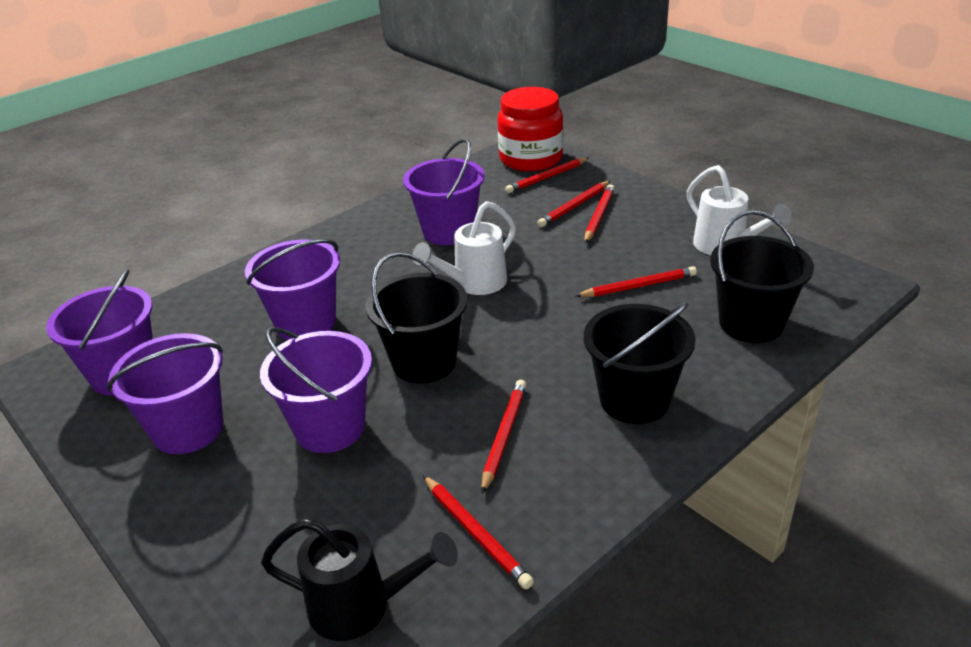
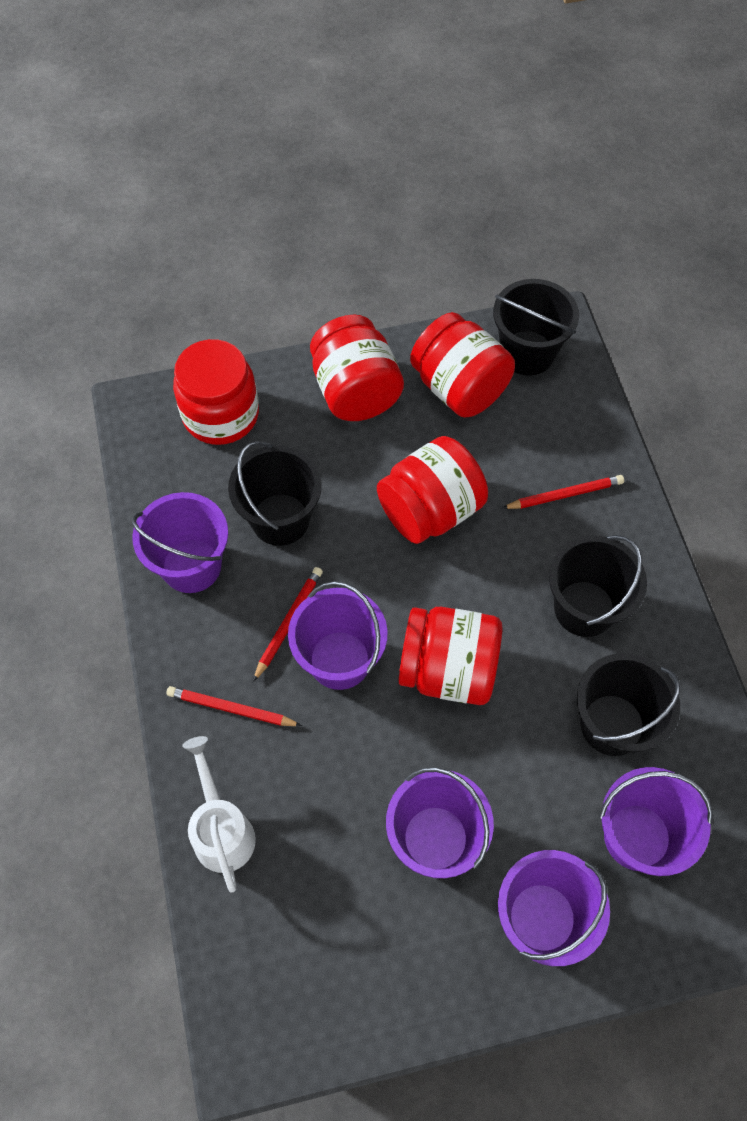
black bucket: 3 -> 4
black watering can: 1 -> 0
red jar: 1 -> 5
red pencil: 6 -> 3
white watering can: 2 -> 1

